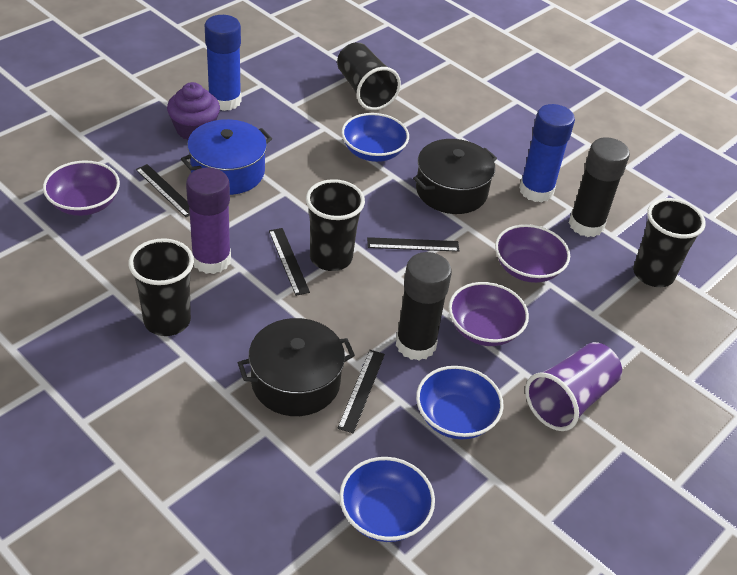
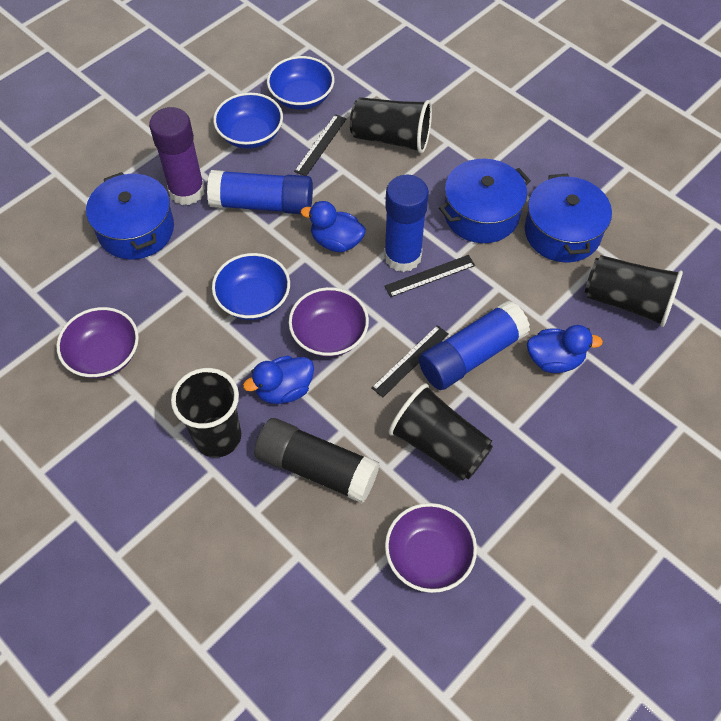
black glue stick: 2 -> 1
black pot: 2 -> 0
black ruler: 4 -> 3
blue duck: 0 -> 3
blue glue stick: 2 -> 3
blue pot: 1 -> 3
purple cup: 1 -> 0
purple cupcake: 1 -> 0

